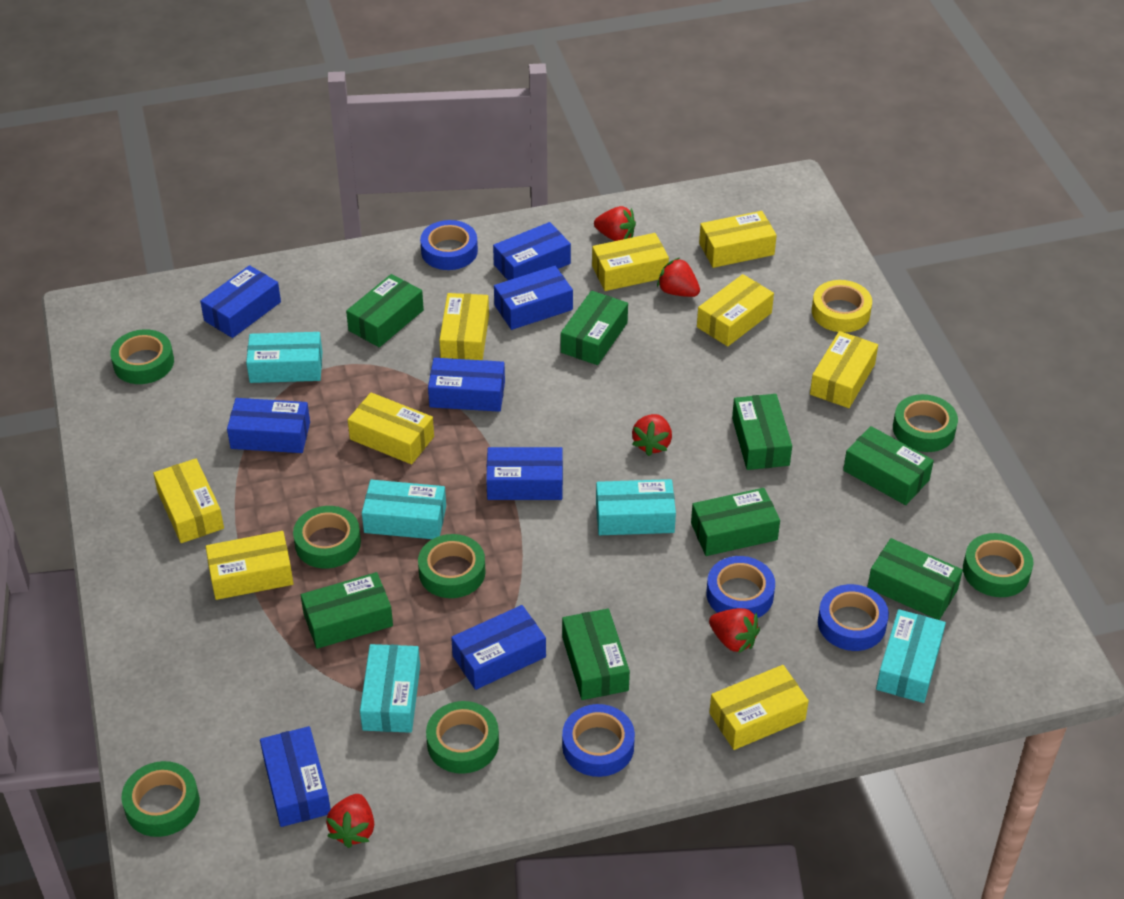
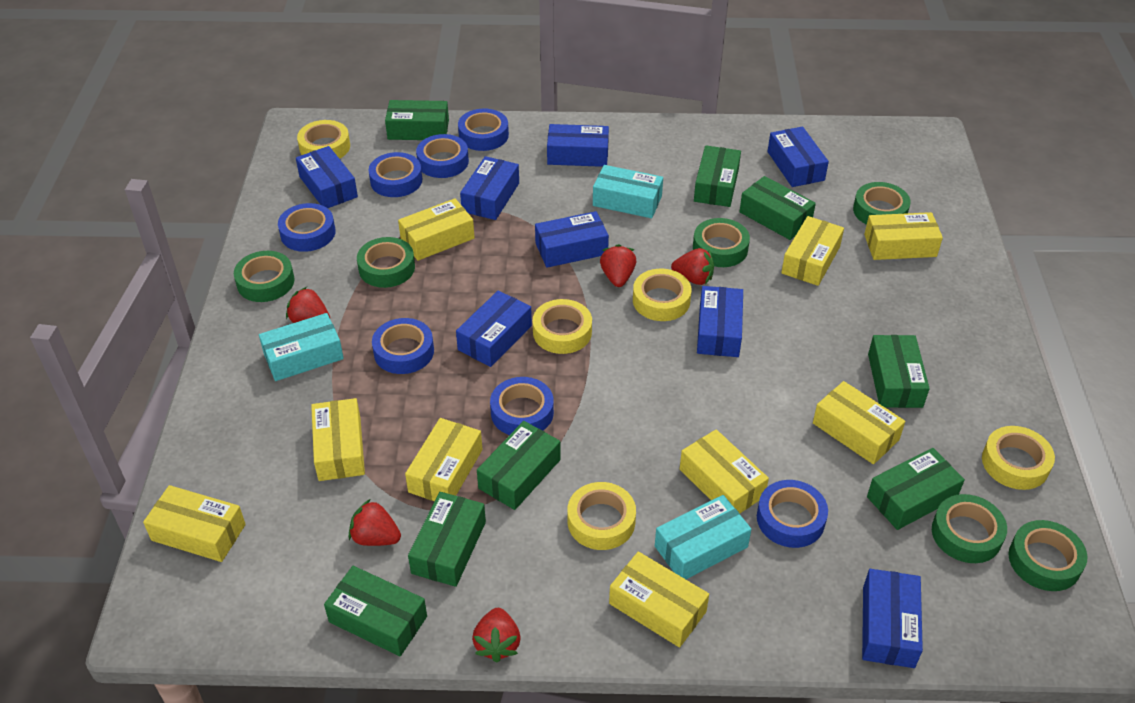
blue tape: 4 -> 7
green tape: 7 -> 6
turquoise box: 5 -> 3
yellow tape: 1 -> 5

